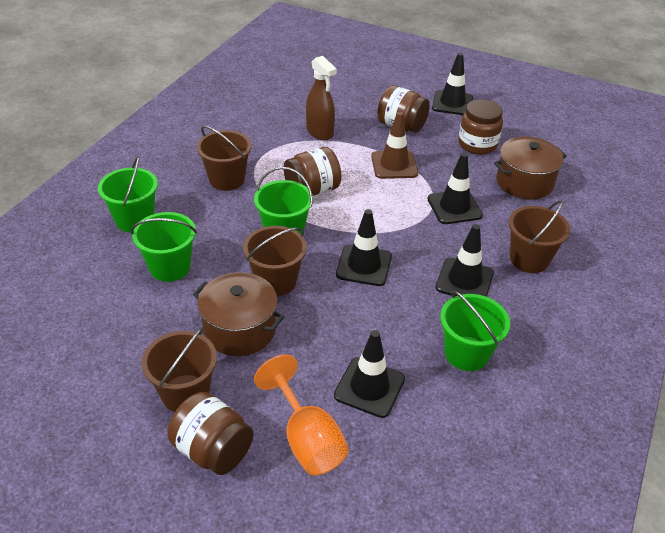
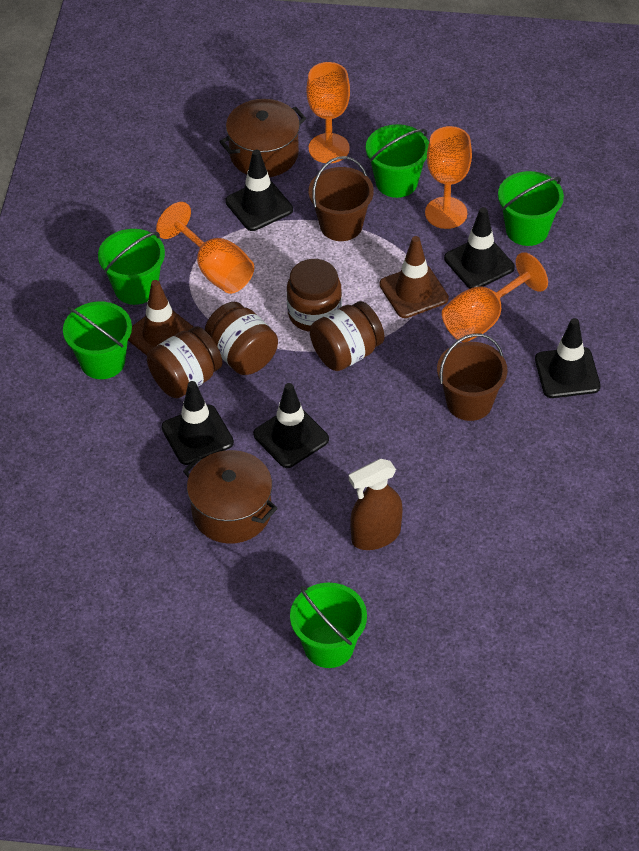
brown bucket: 4 -> 2
brown traffic cone: 1 -> 2
green bucket: 4 -> 5
orange goblet: 1 -> 4

